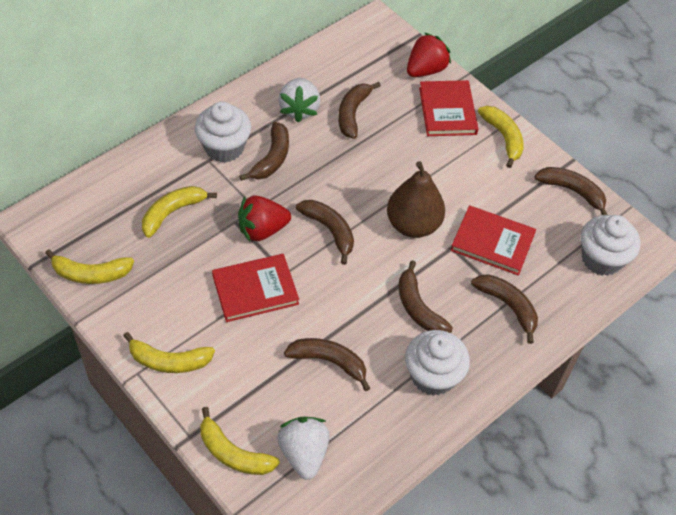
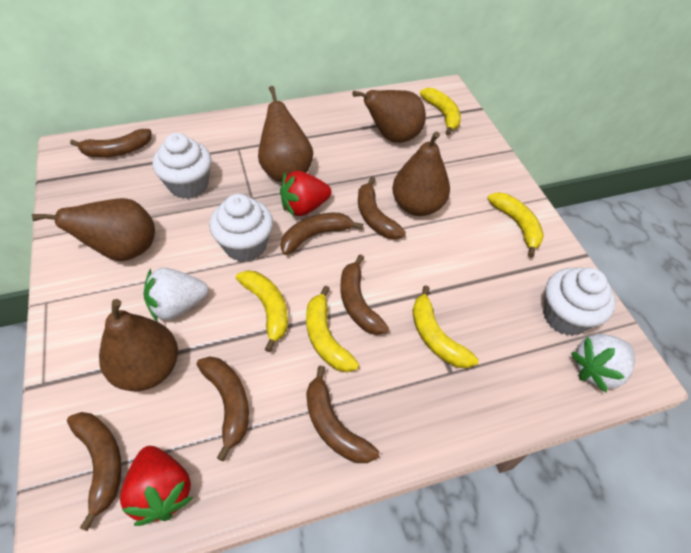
brown pear: 1 -> 5
red book: 3 -> 0

